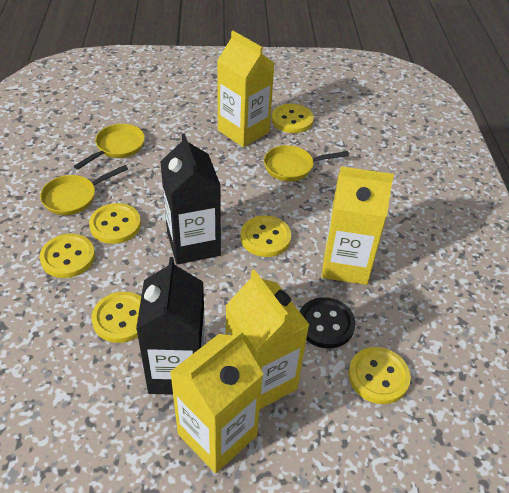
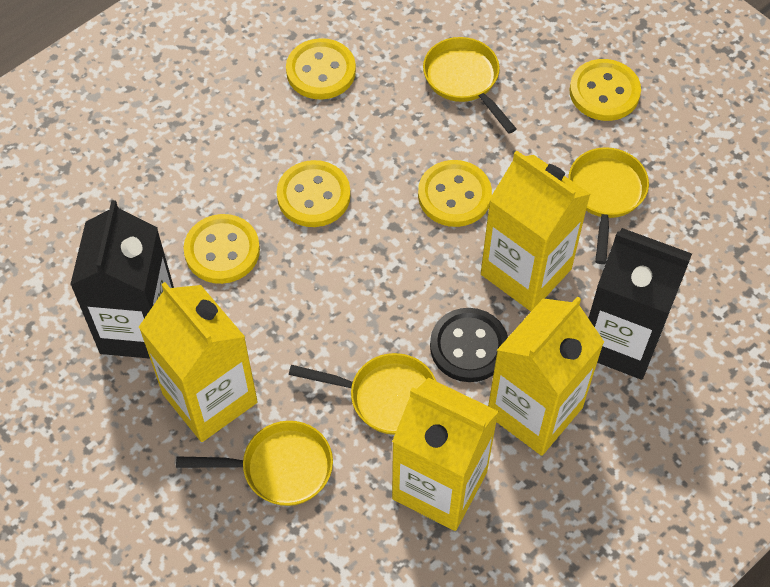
yellow button: 6 -> 5
yellow pan: 3 -> 4

